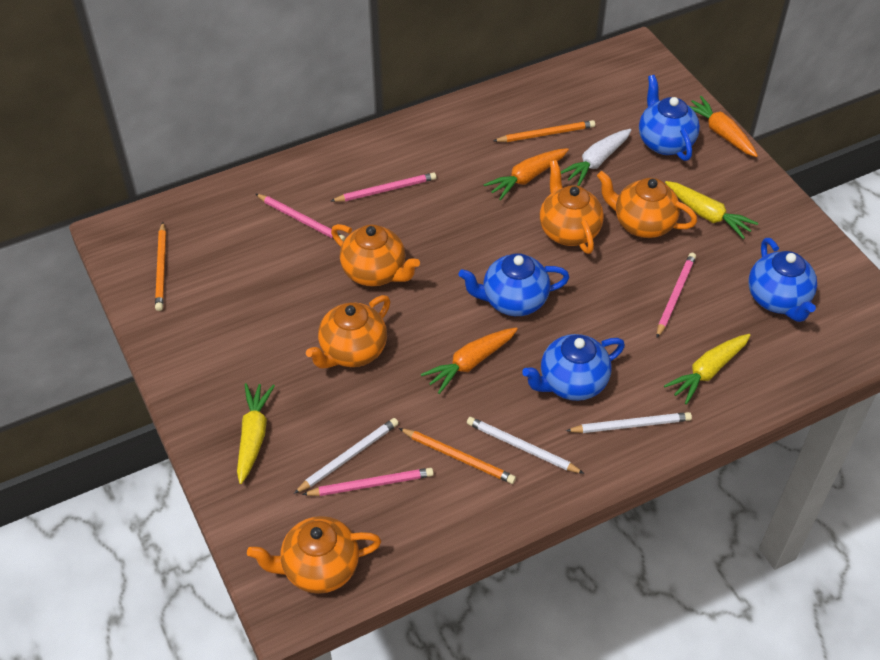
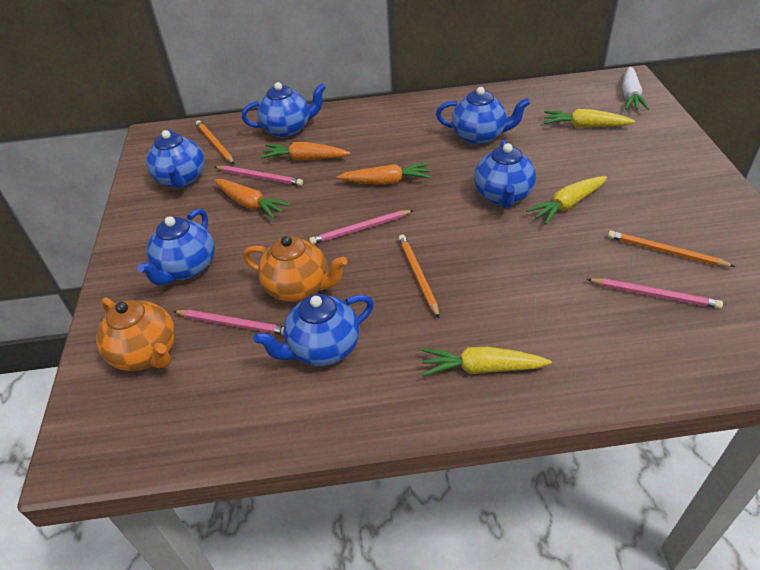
blue teapot: 4 -> 6
orange teapot: 5 -> 2
white pencil: 3 -> 0

